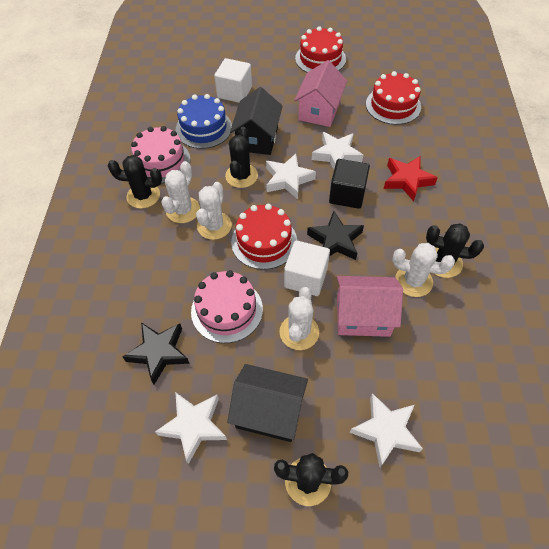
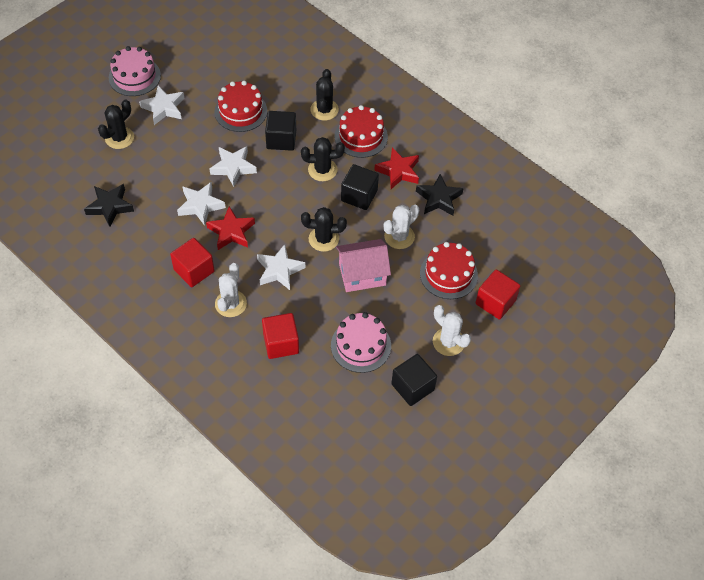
black cube: 1 -> 3
black house: 2 -> 0
blue cake: 1 -> 0
pink house: 2 -> 1
red cube: 0 -> 3
red star: 1 -> 2
white cactus: 4 -> 3
white cube: 2 -> 0

